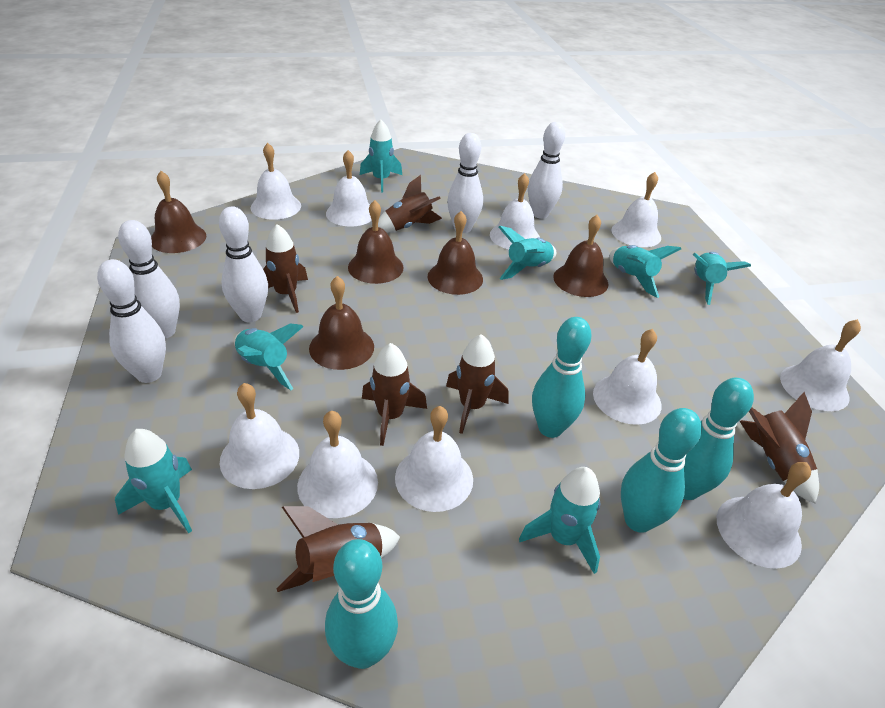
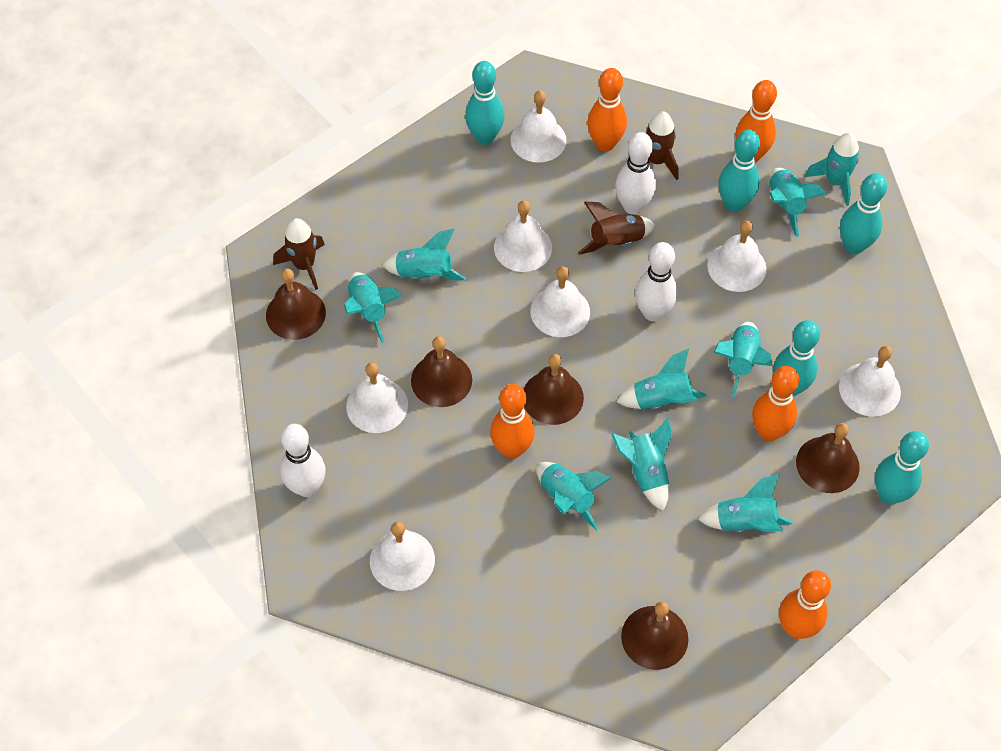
brown rocket: 6 -> 3
orange bowling pin: 0 -> 5
turquoise bowling pin: 4 -> 5
turquoise rocket: 7 -> 9
white bell: 10 -> 7
white bowling pin: 5 -> 3

